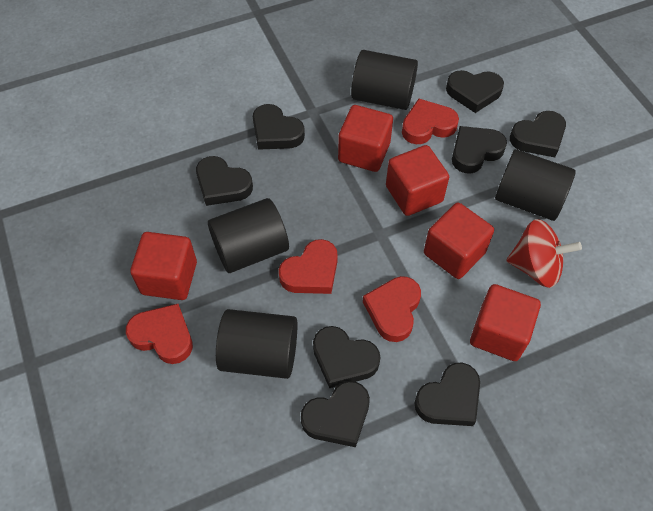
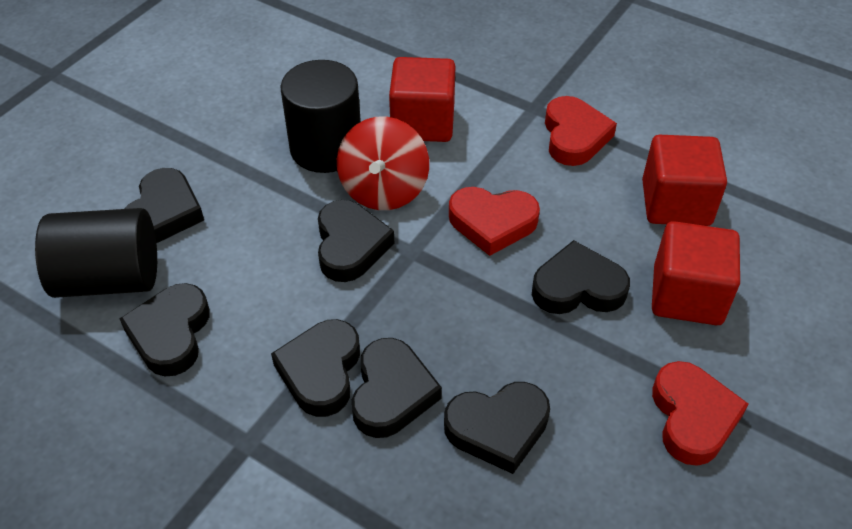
black cylinder: 4 -> 2
black heart: 8 -> 7
red cube: 5 -> 3
red heart: 4 -> 3

